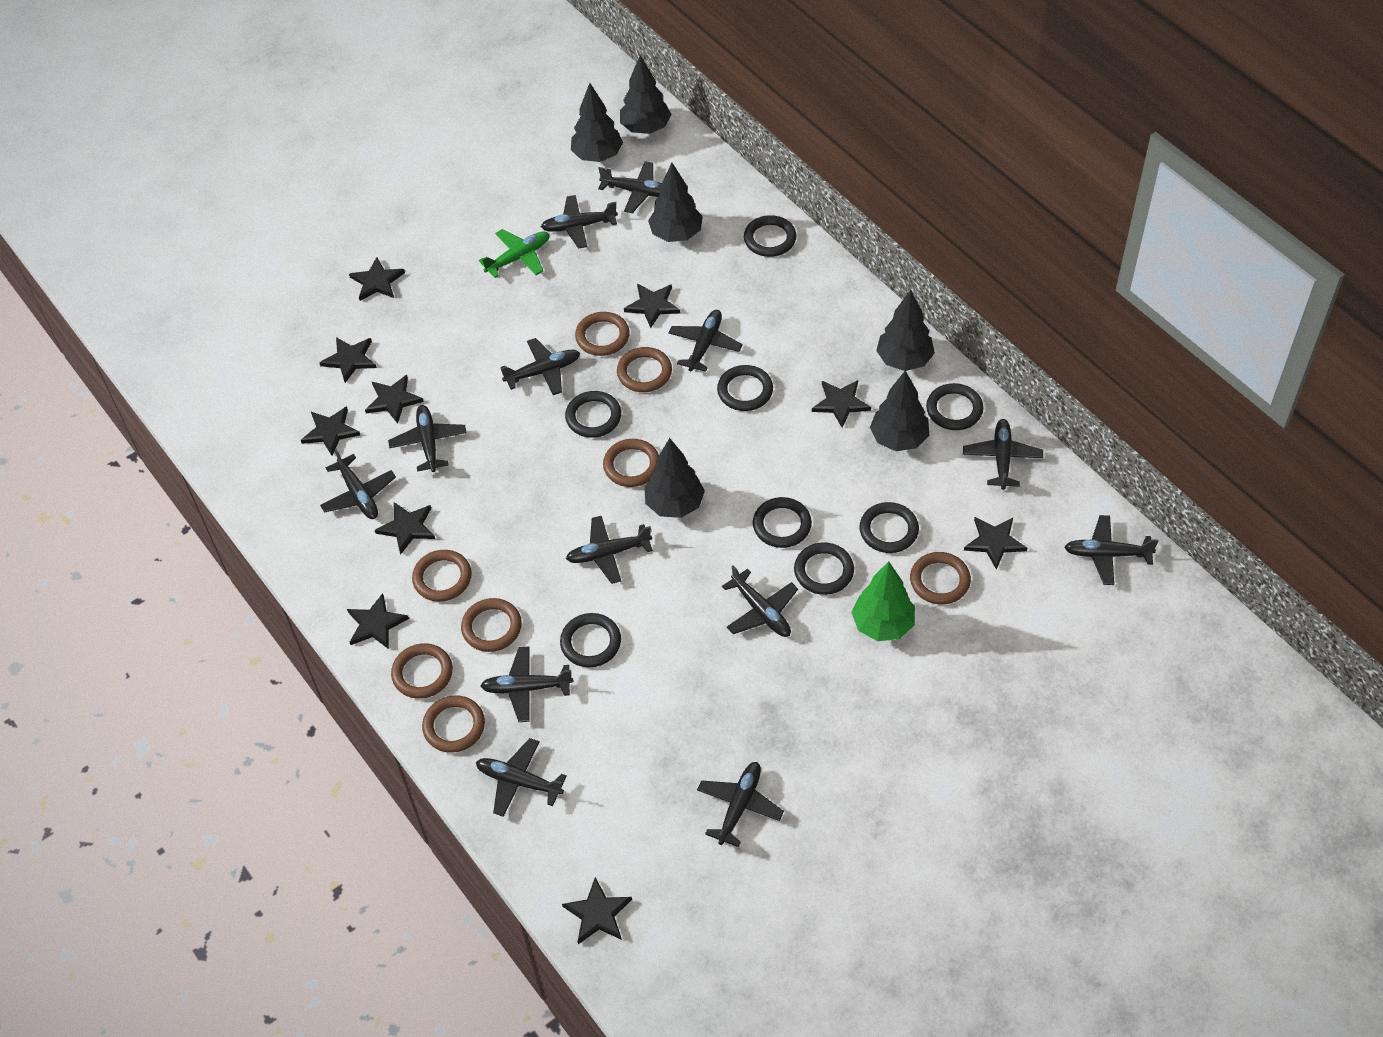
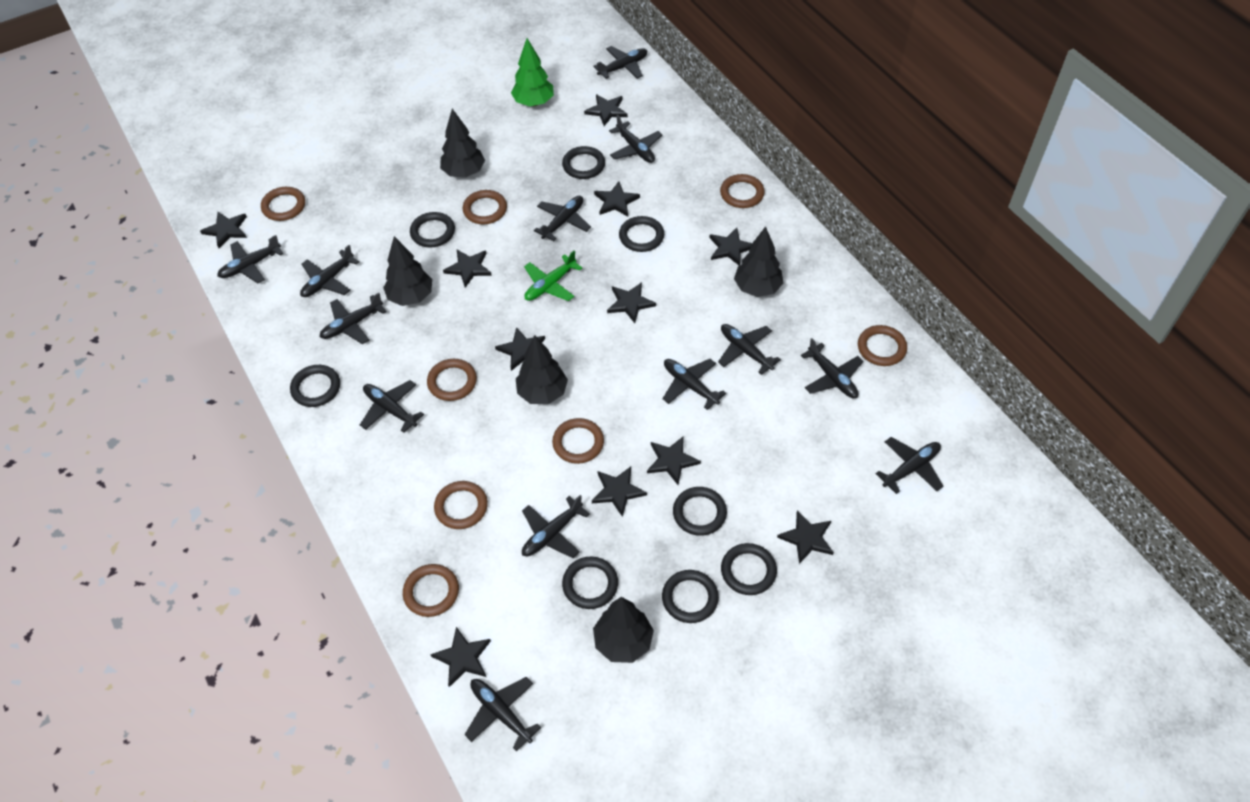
black star: 10 -> 11
black tree: 6 -> 5

